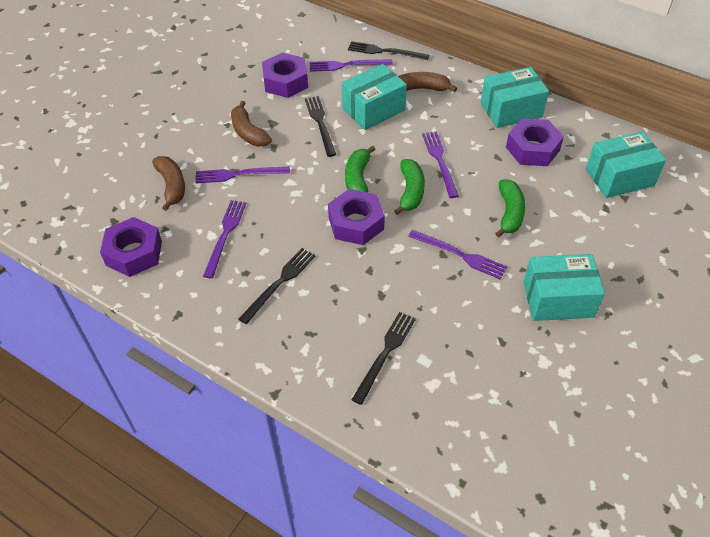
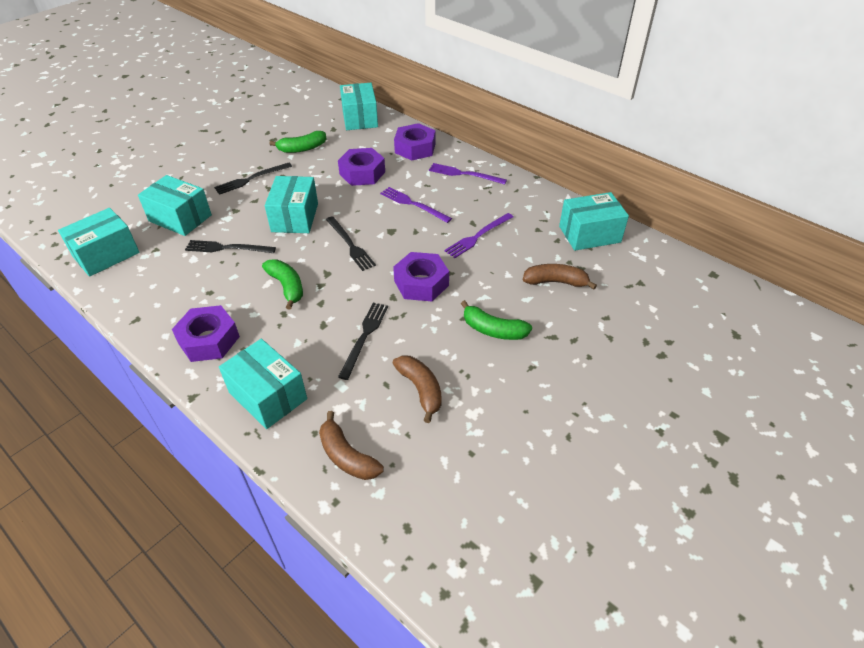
purple fork: 5 -> 3
turquoise box: 4 -> 6

